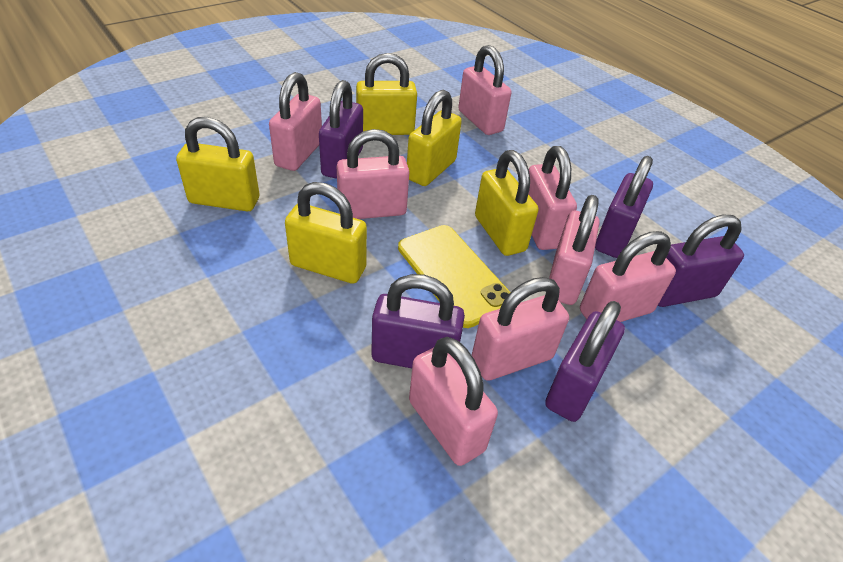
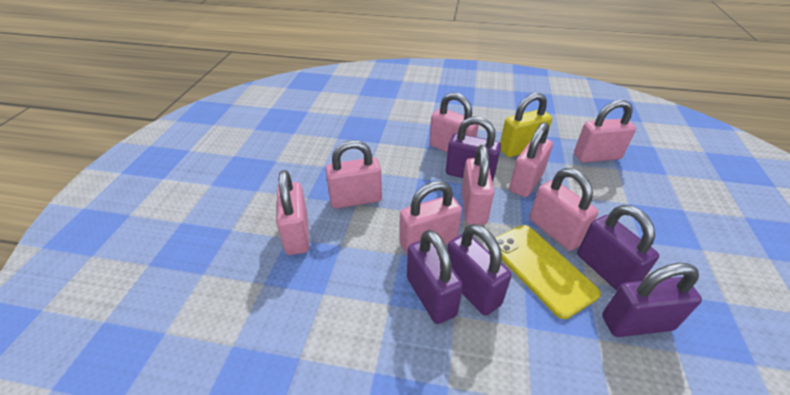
yellow padlock: 5 -> 1

